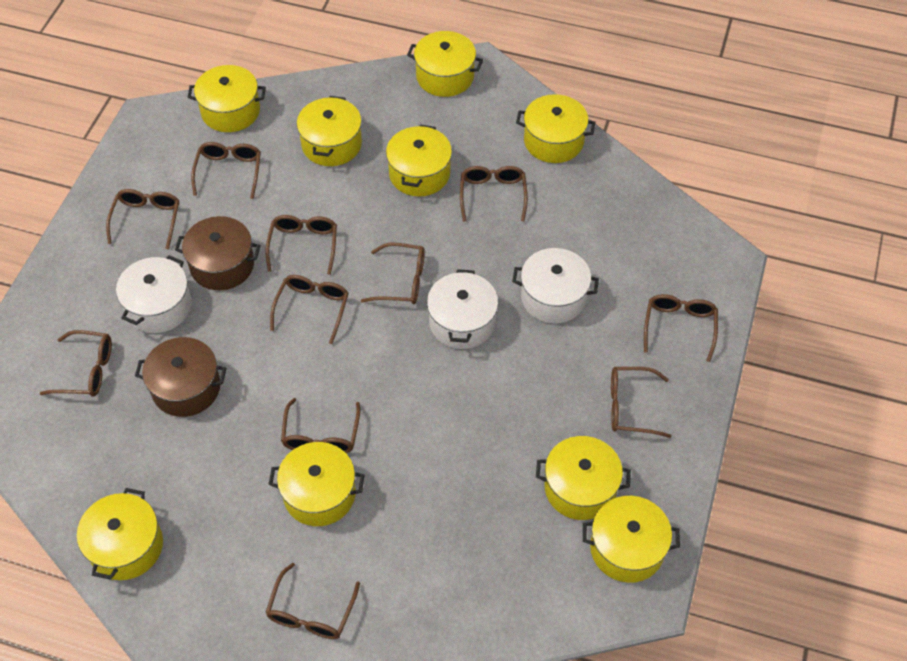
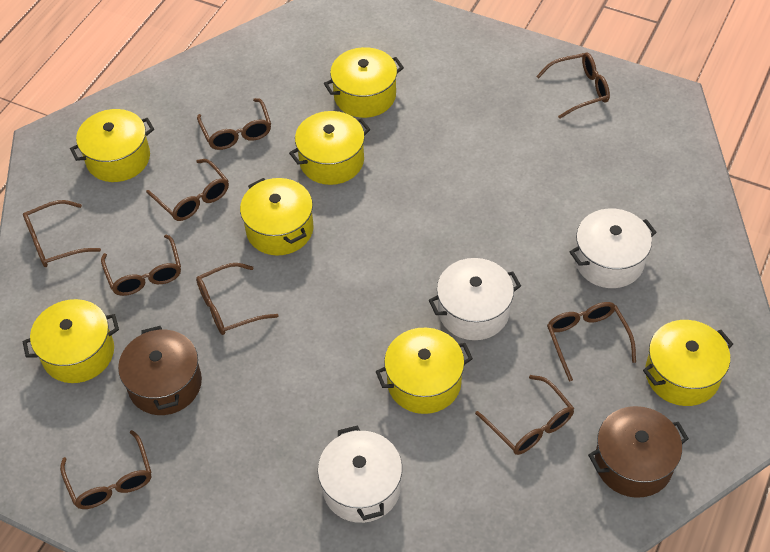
brown glasses: 11 -> 9
yellow pot: 9 -> 7

